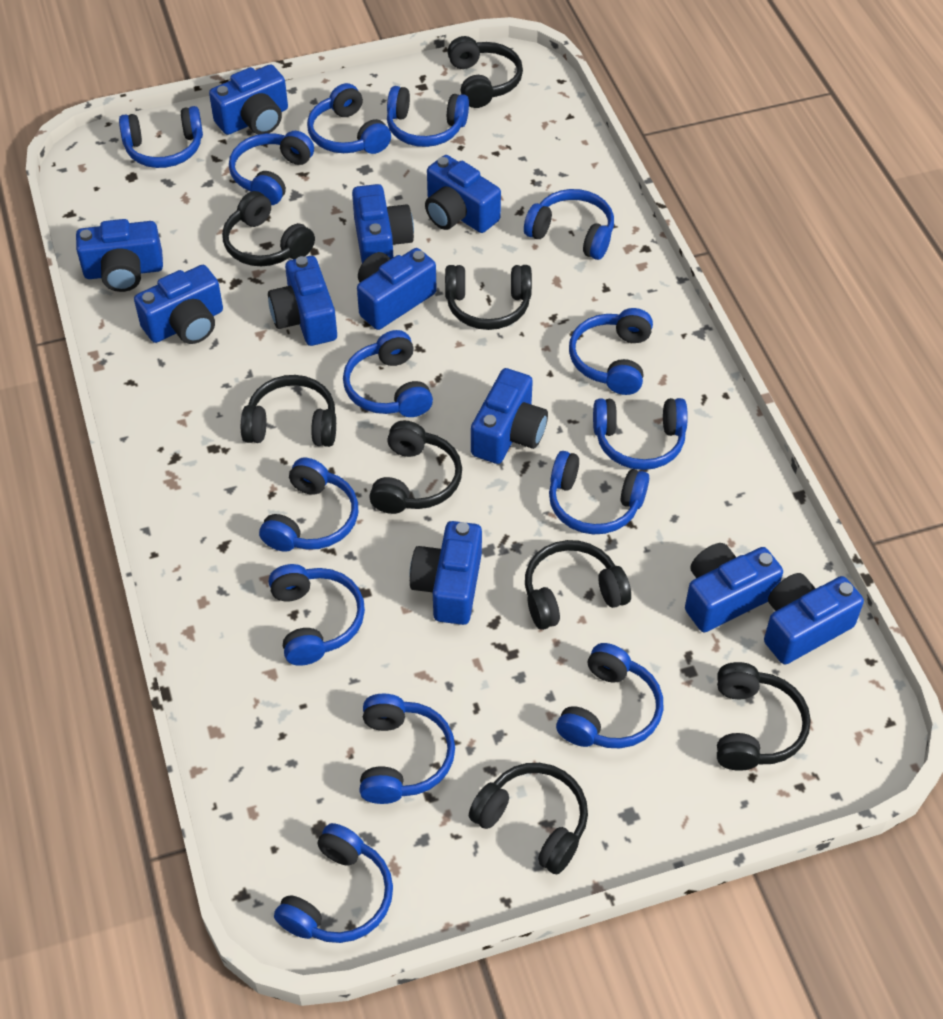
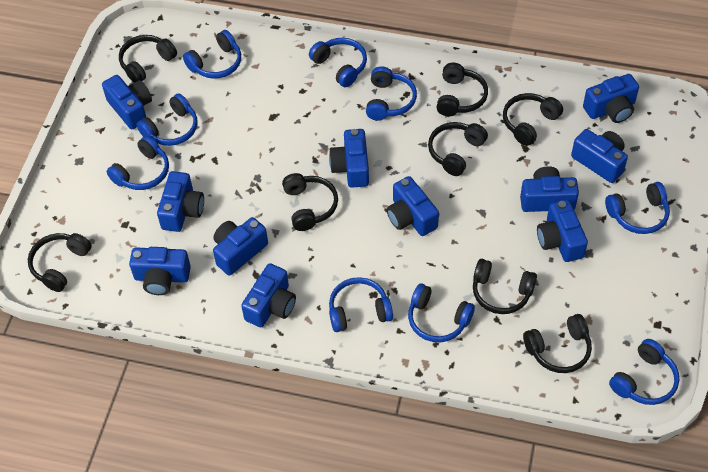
blue headphones: 14 -> 9

